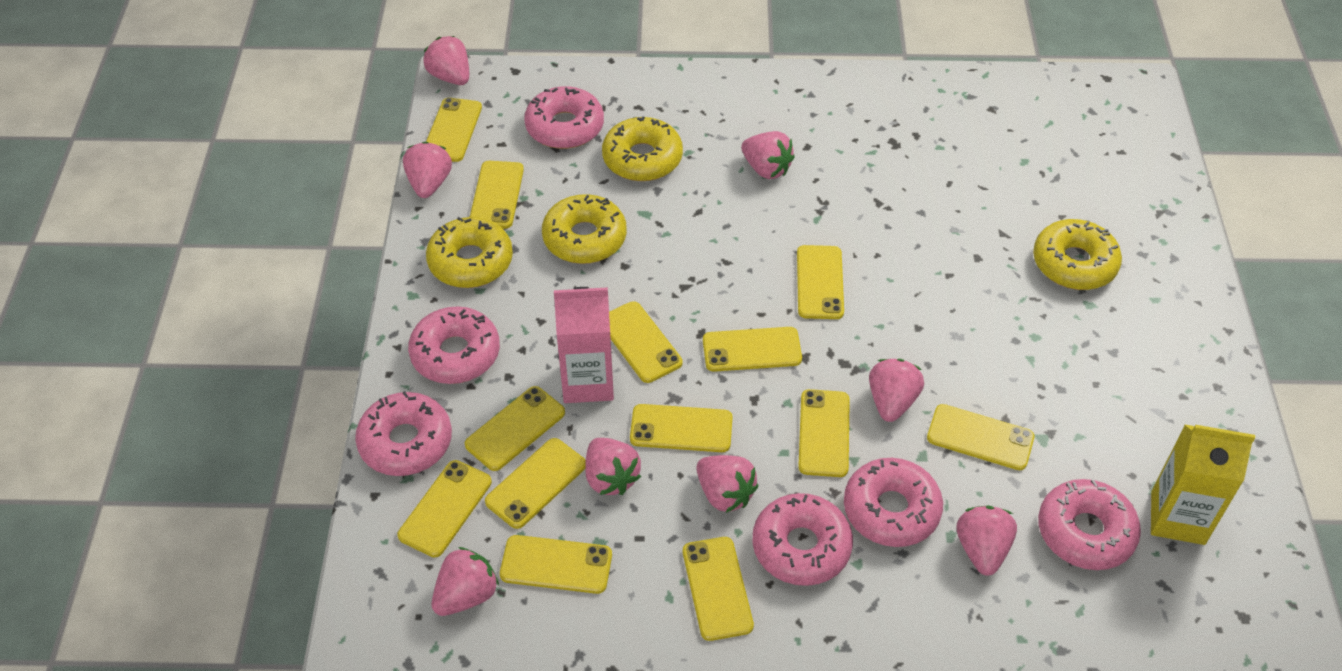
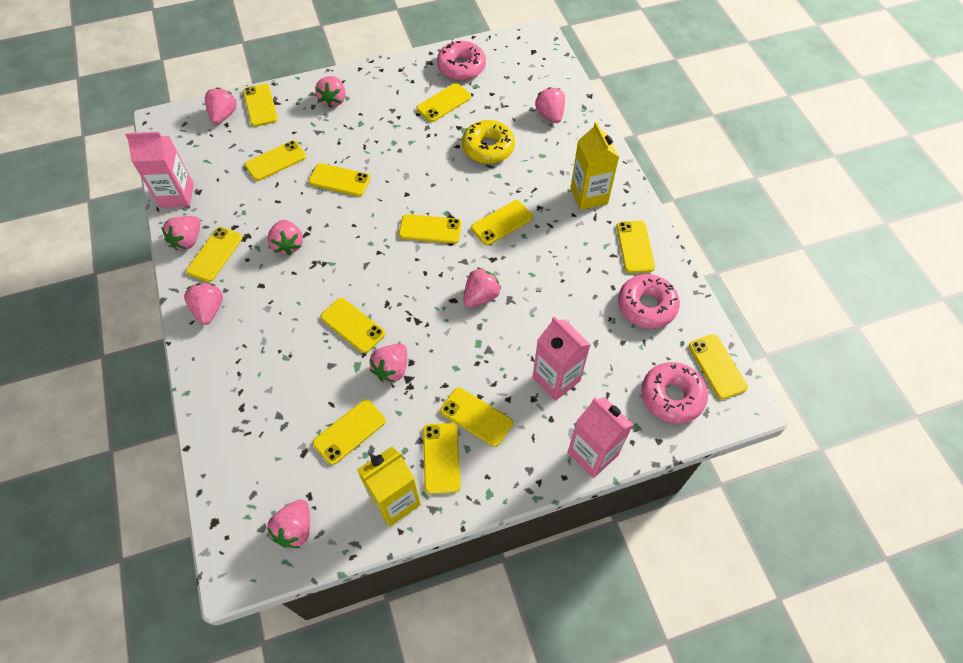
pink carton: 1 -> 3
pink donut: 6 -> 3
pink strawberry: 8 -> 9
yellow carton: 1 -> 2
yellow donut: 4 -> 1

